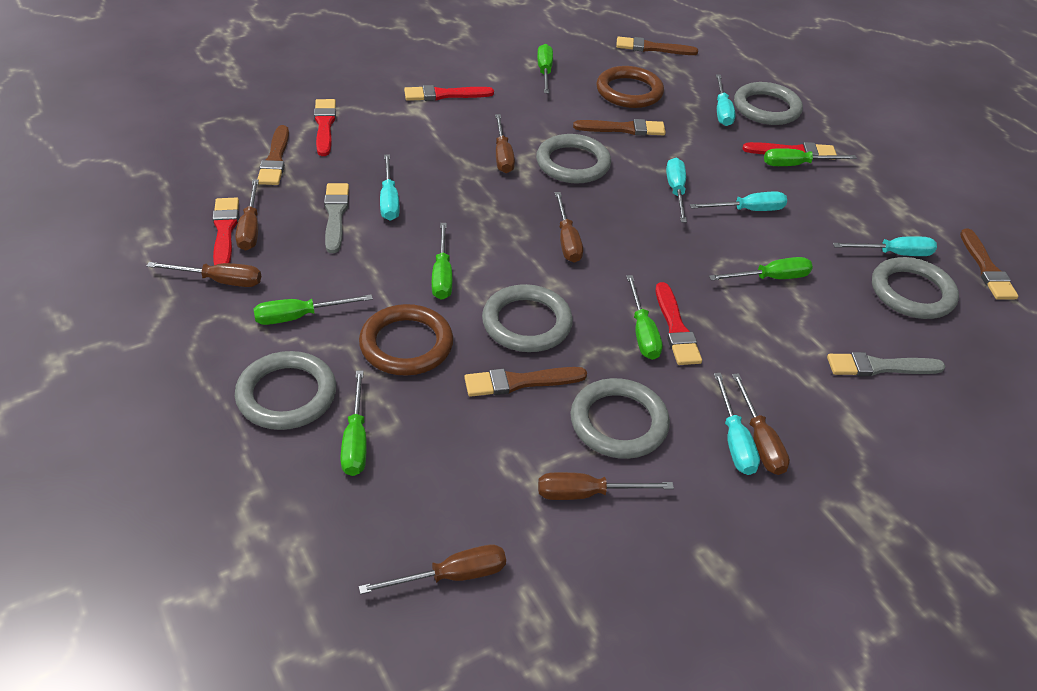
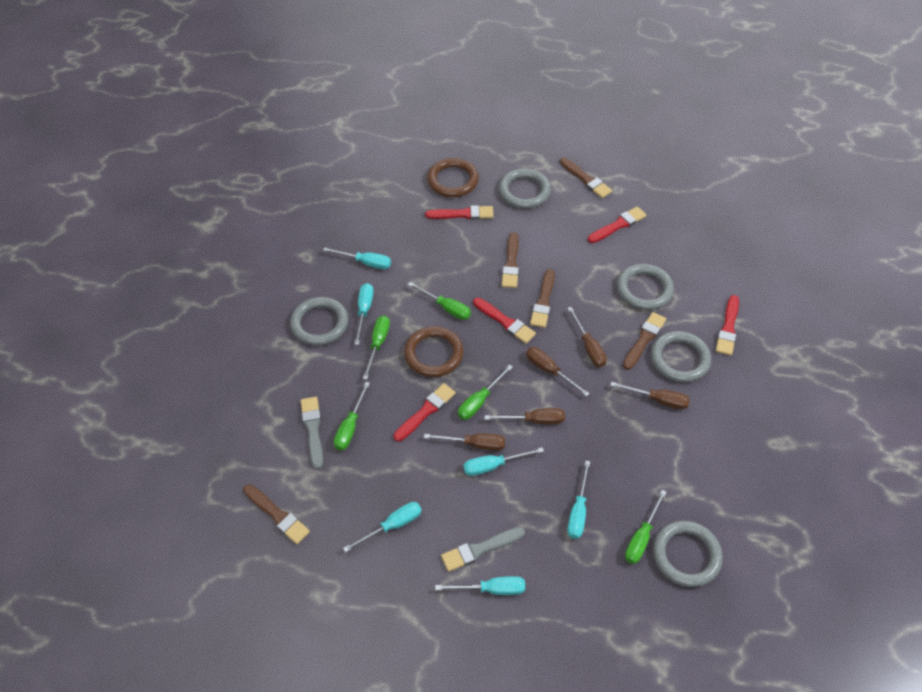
brown screwdriver: 7 -> 5
green screwdriver: 7 -> 5
grey ring: 6 -> 5

